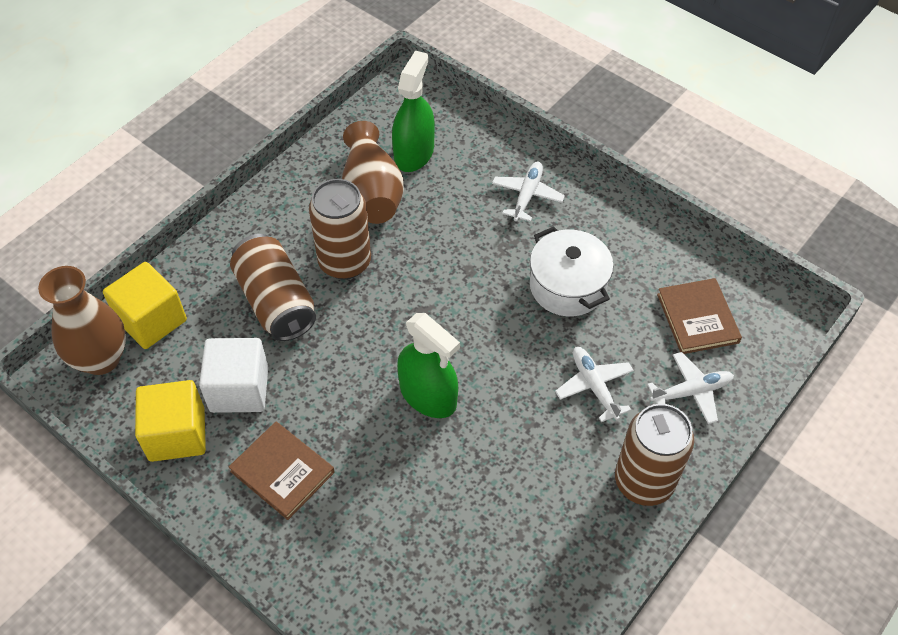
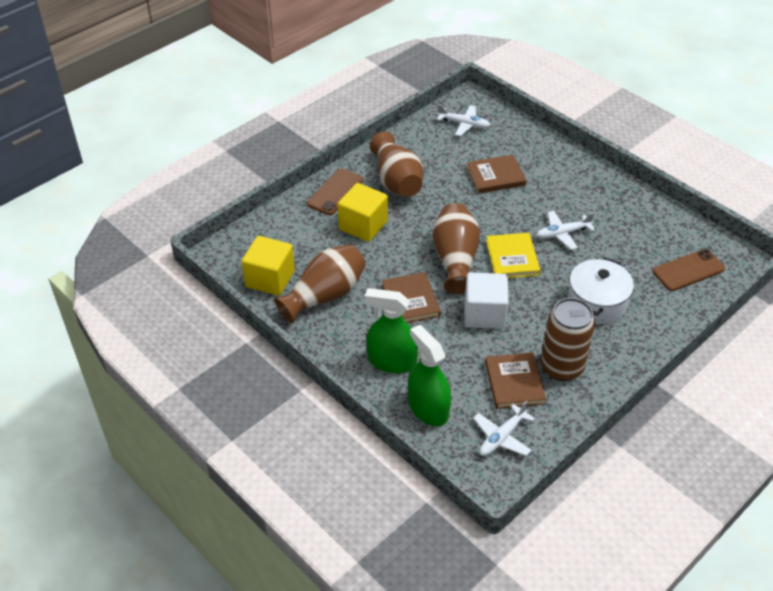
brown book: 2 -> 3
brown can: 3 -> 1
brown phone: 0 -> 2
brown vase: 2 -> 3
yellow book: 0 -> 1

